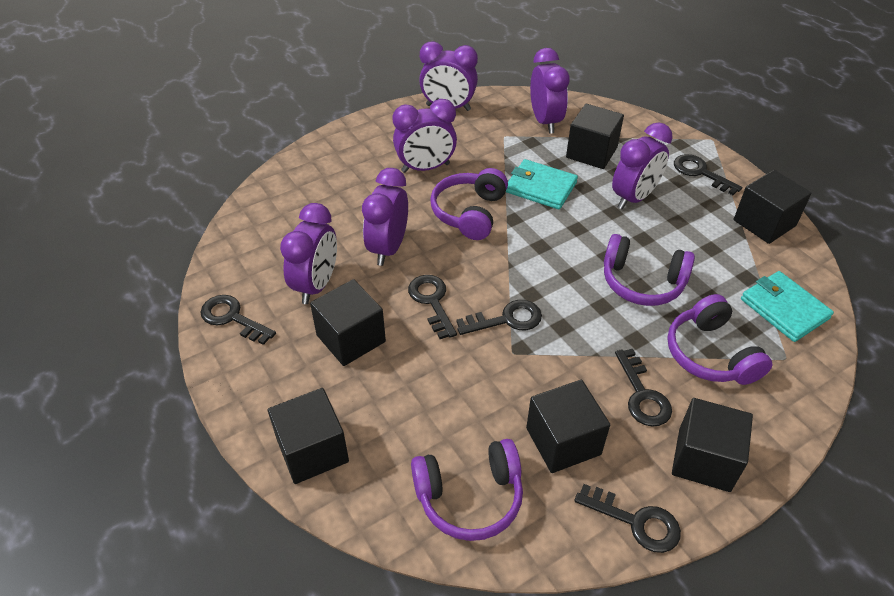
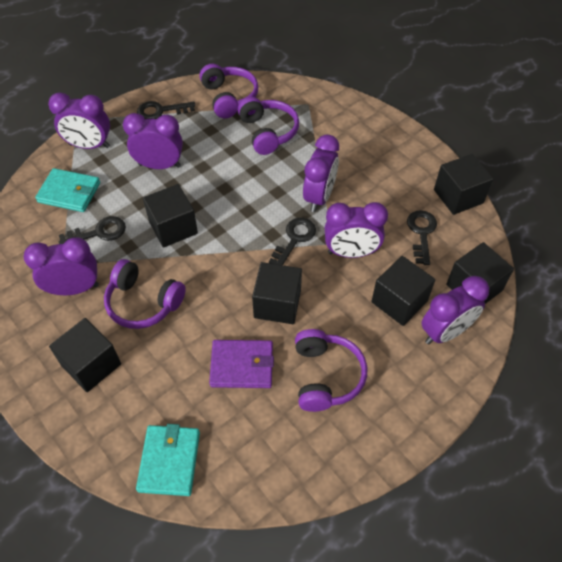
black key: 6 -> 4
purple wallet: 0 -> 1

